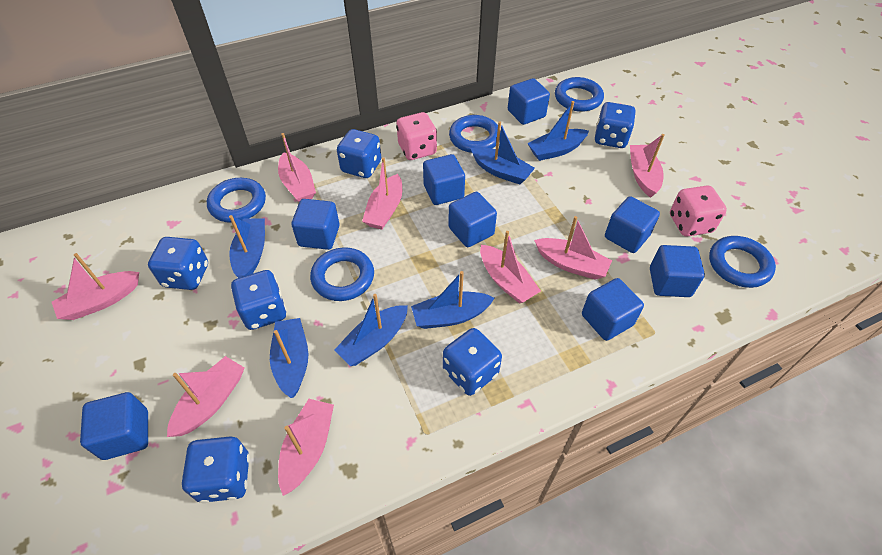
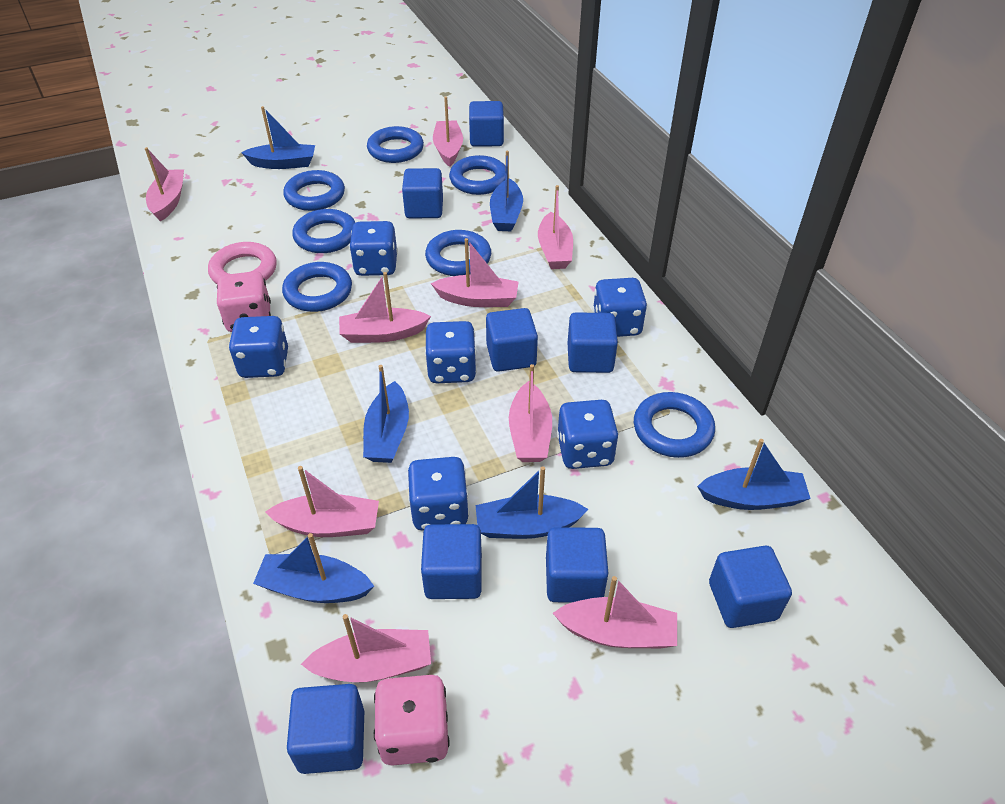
blue ring: 5 -> 7
pink boat: 8 -> 9
pink ring: 0 -> 1

